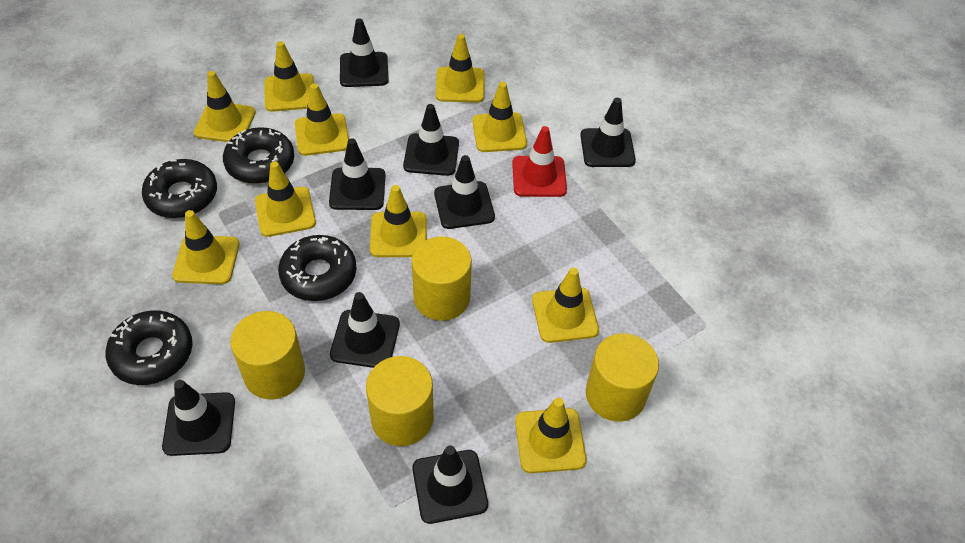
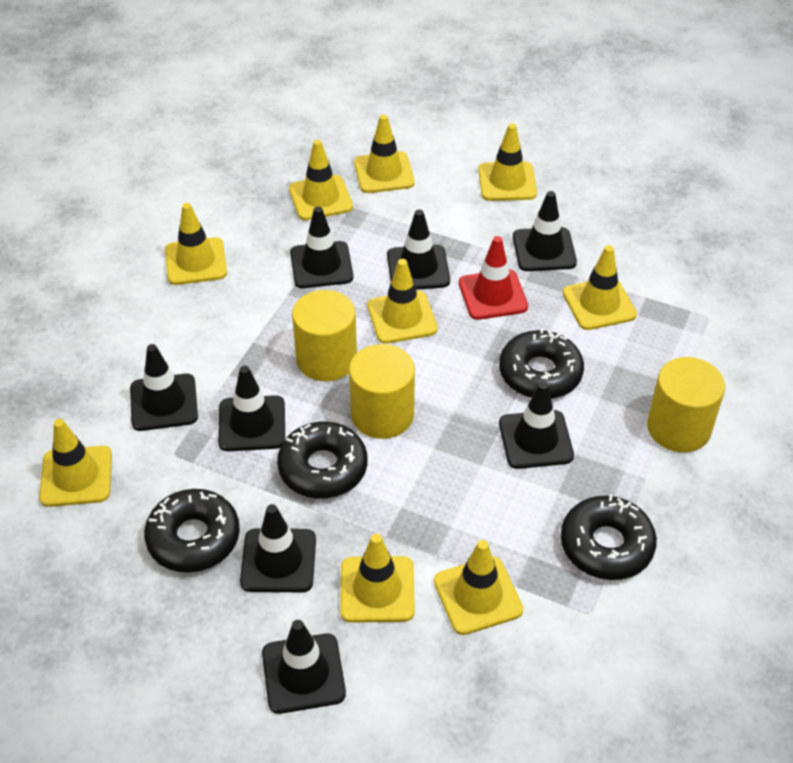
yellow cylinder: 4 -> 3
yellow traffic cone: 10 -> 9

